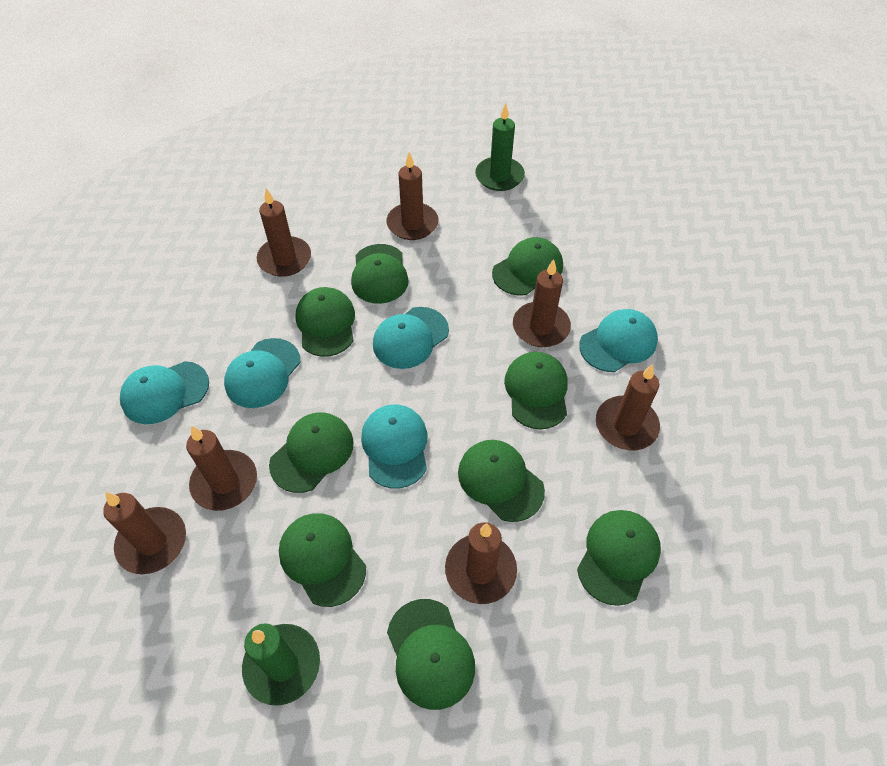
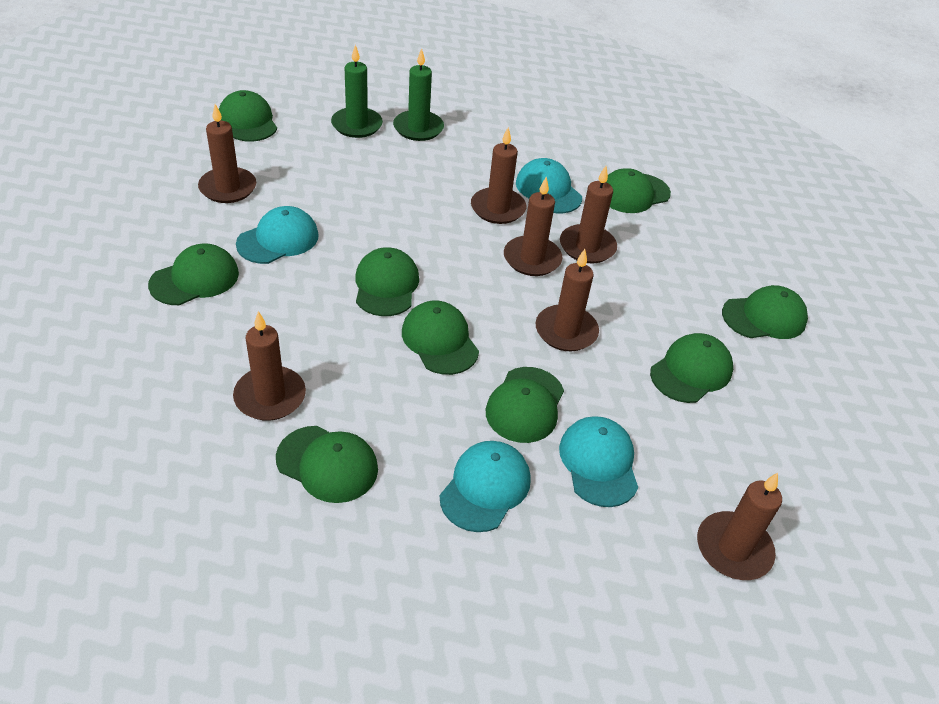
turquoise cap: 5 -> 4

